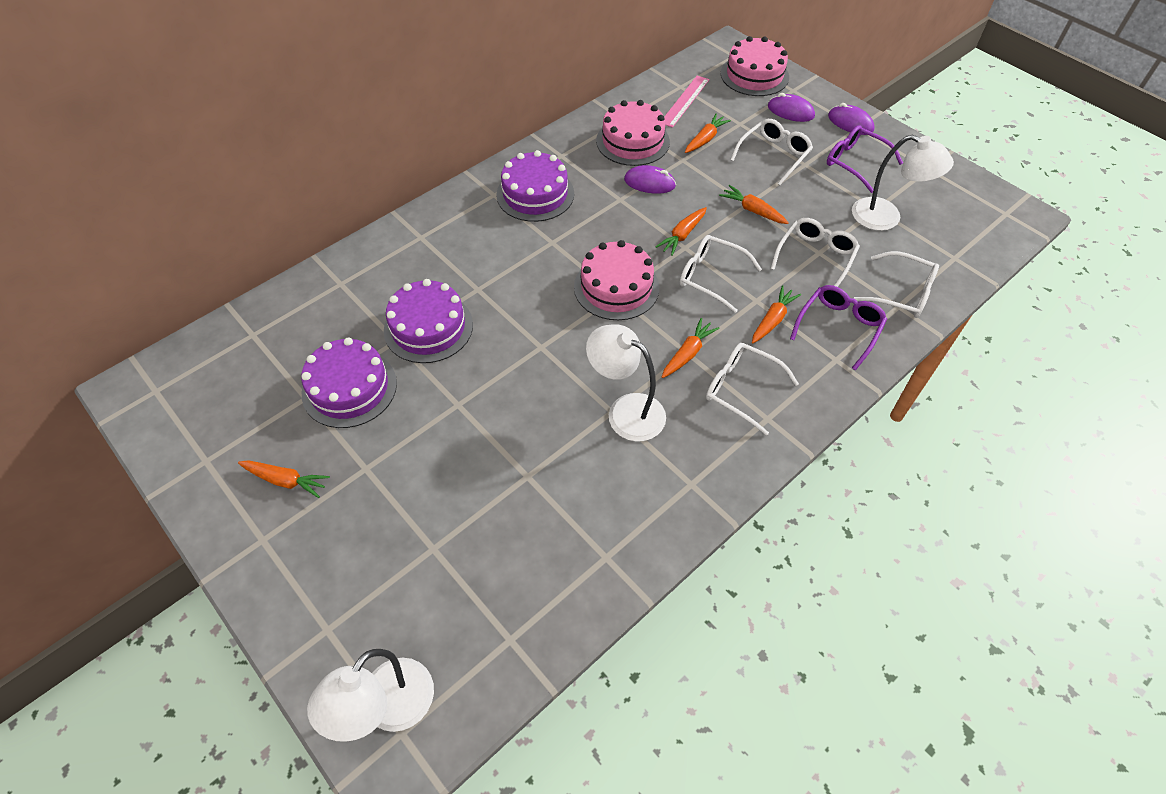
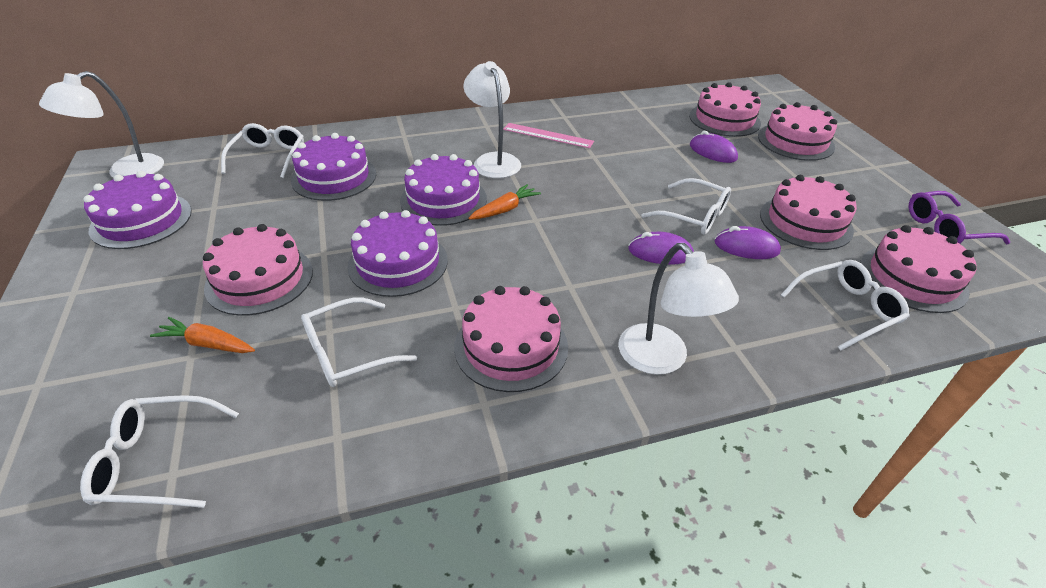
orange carrot: 6 -> 2
pink cake: 3 -> 6
purple cake: 3 -> 4
purple glasses: 2 -> 1

